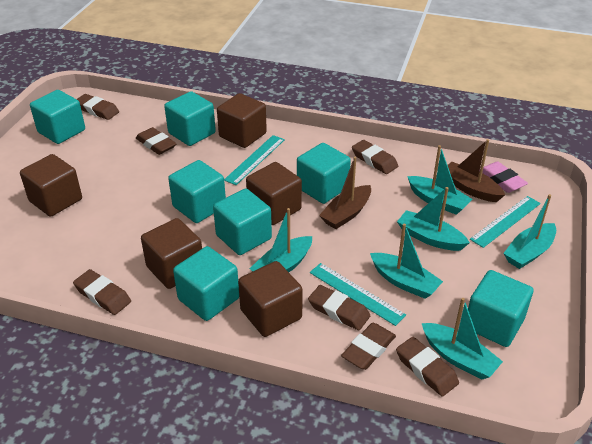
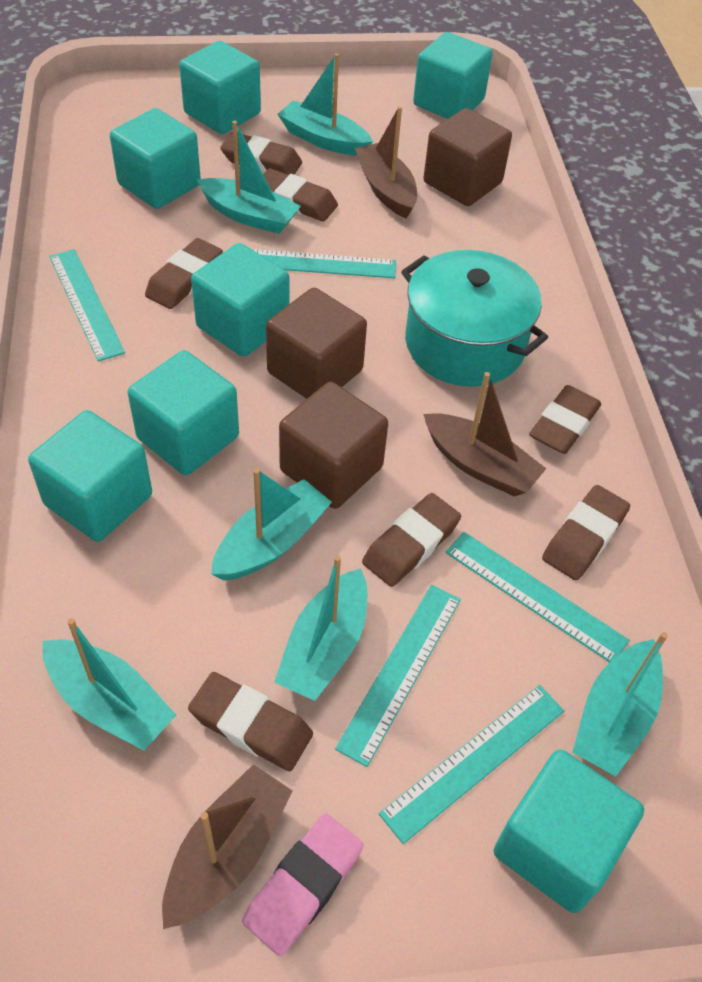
brown boat: 2 -> 3
brown cube: 5 -> 3
turquoise pot: 0 -> 1
turquoise ruler: 3 -> 5

